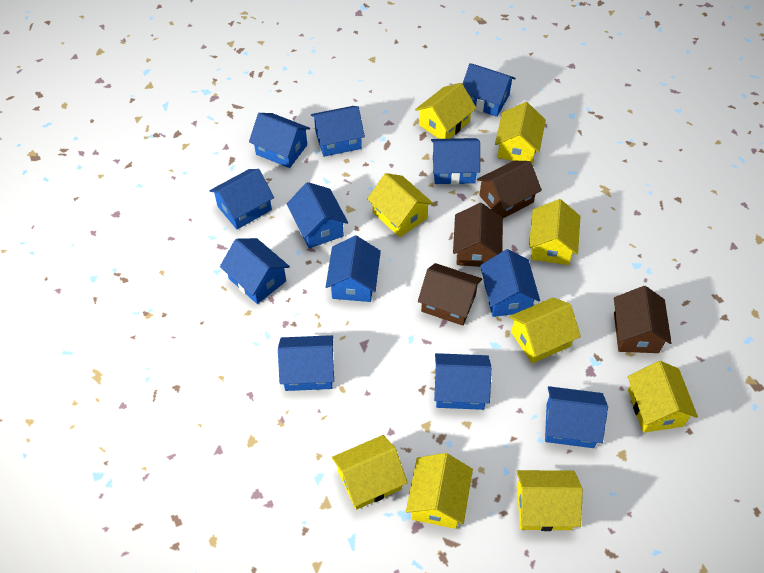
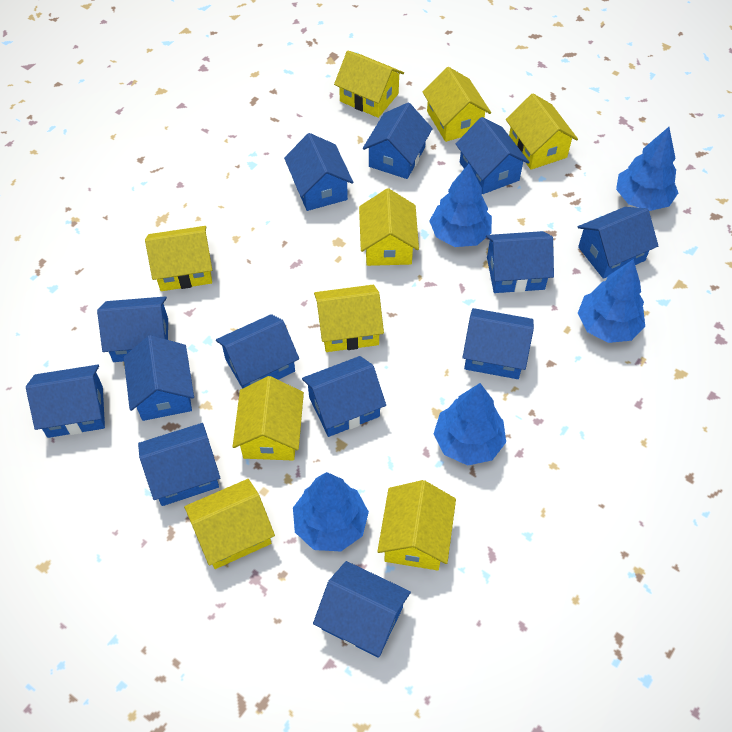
blue house: 12 -> 13
blue tree: 0 -> 5
brown house: 4 -> 0

